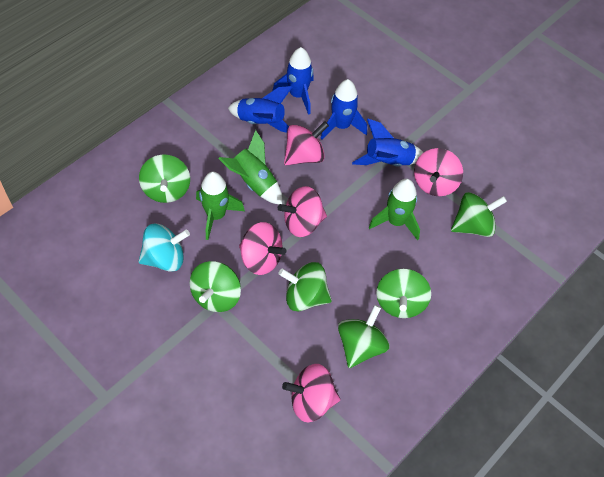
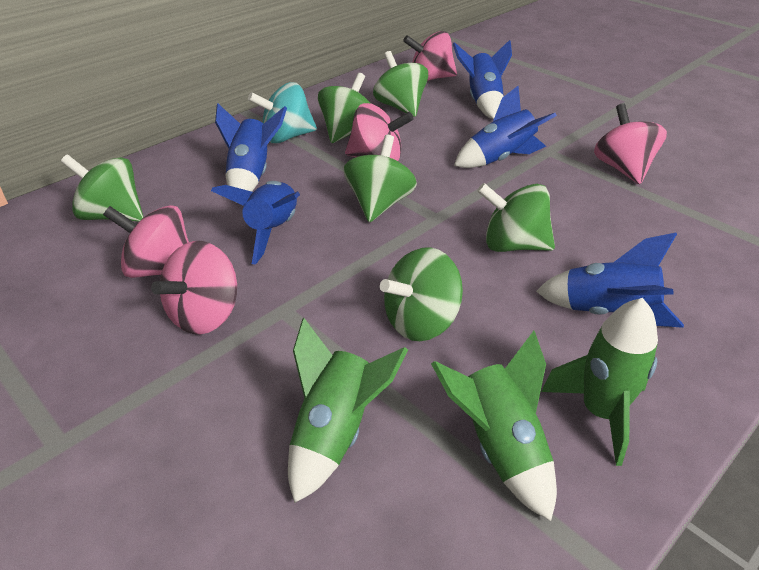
blue rocket: 4 -> 5

